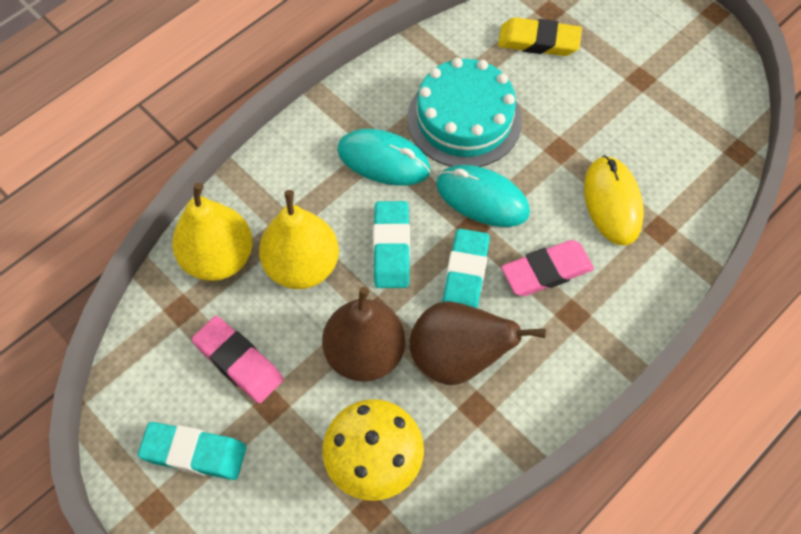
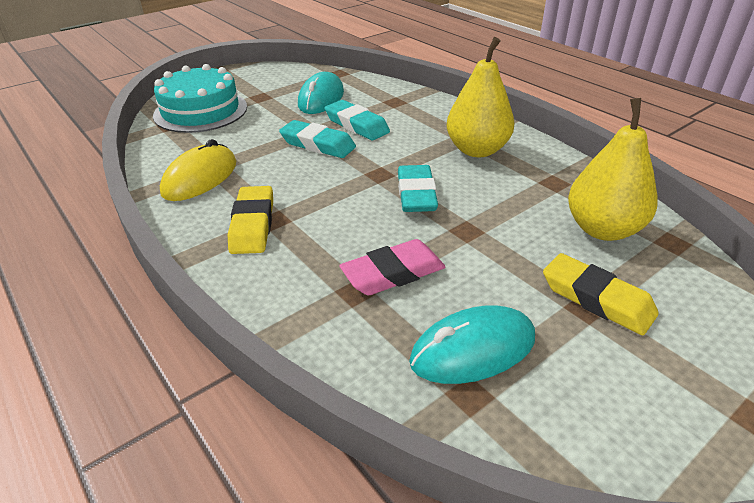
brown pear: 2 -> 0
pink eraser: 2 -> 1
yellow eraser: 1 -> 2
yellow mushroom: 1 -> 0

